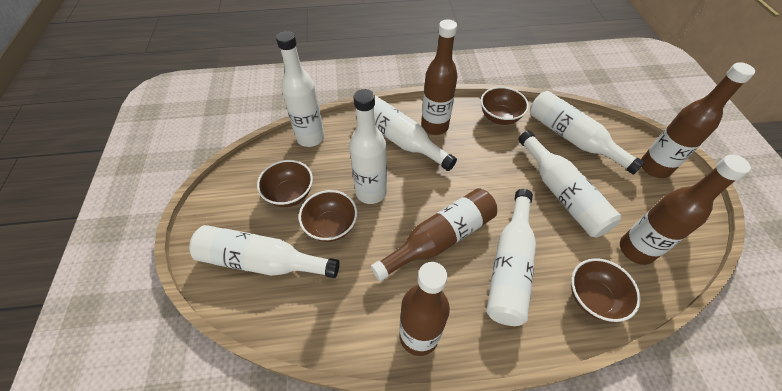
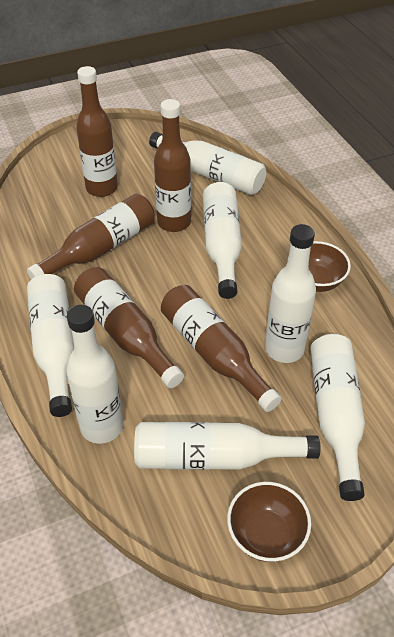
brown bowl: 4 -> 2

